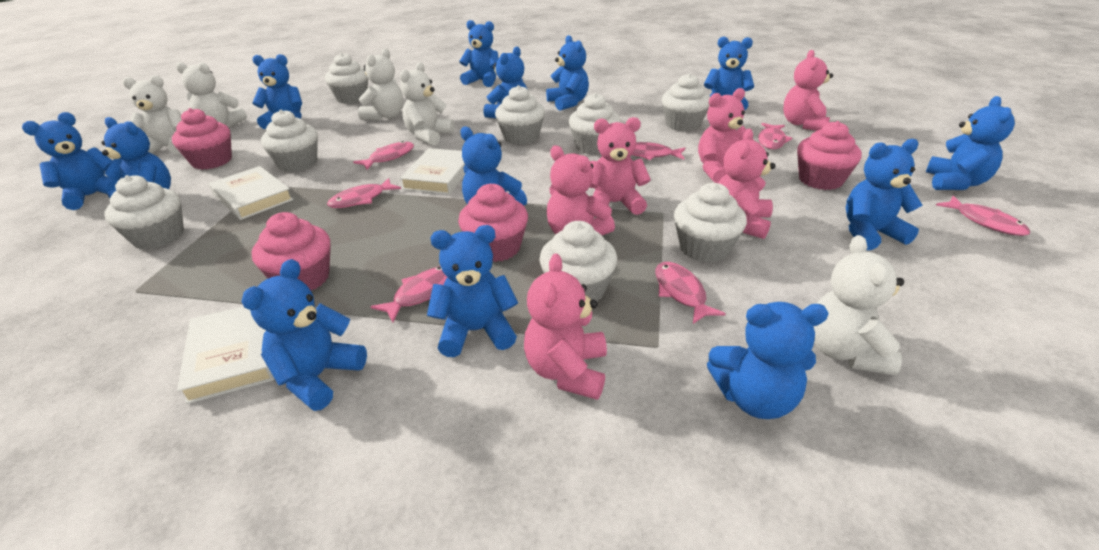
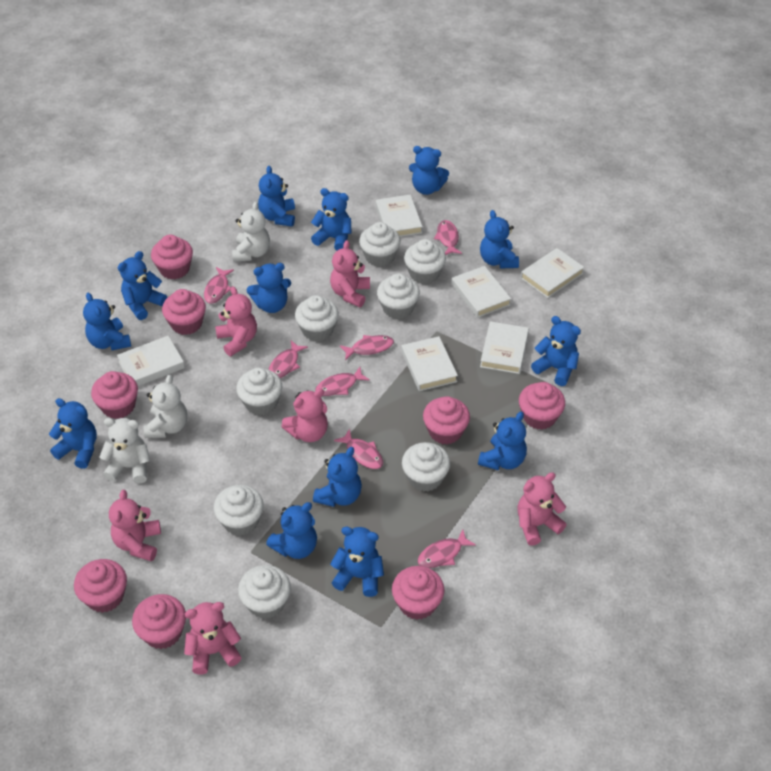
pink cupcake: 4 -> 8
white book: 3 -> 6
white teddy bear: 5 -> 3

